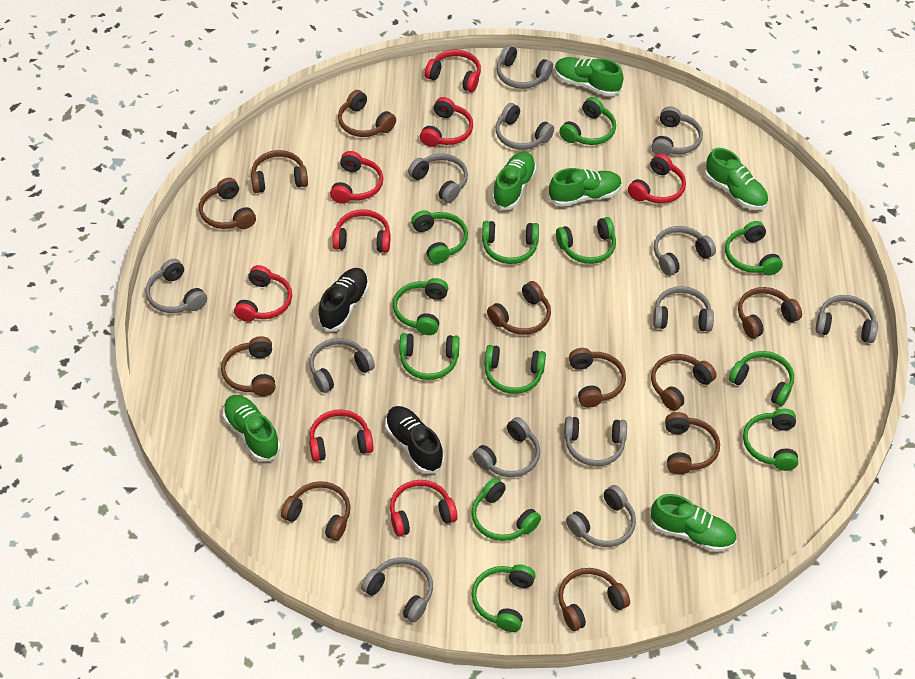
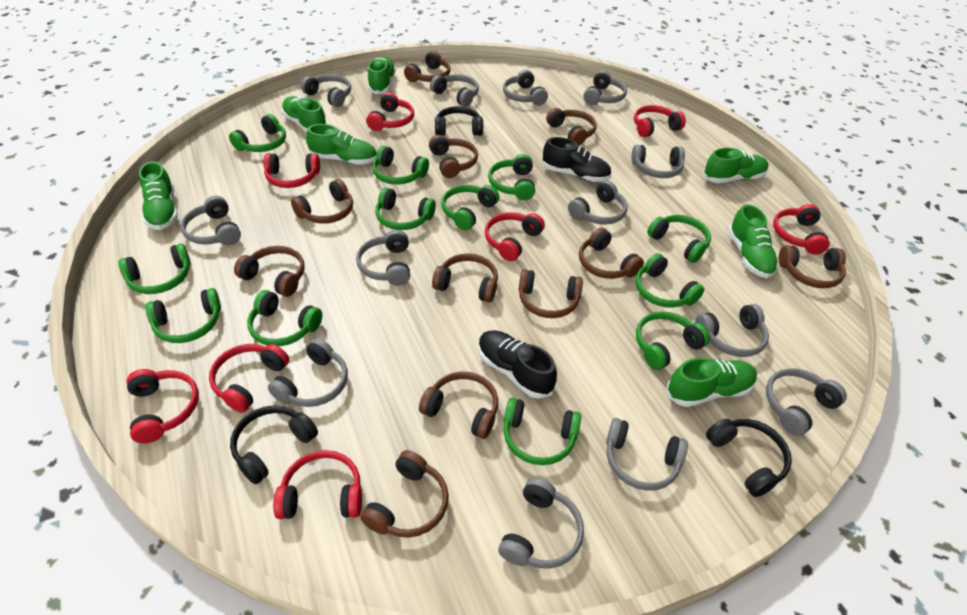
black headphones: 0 -> 3
green shoe: 6 -> 7

